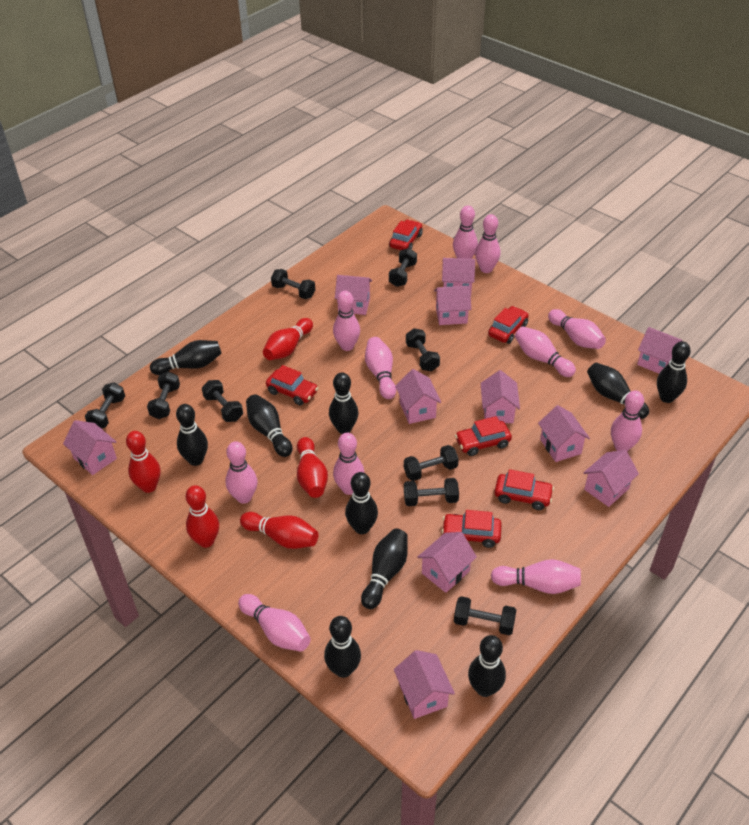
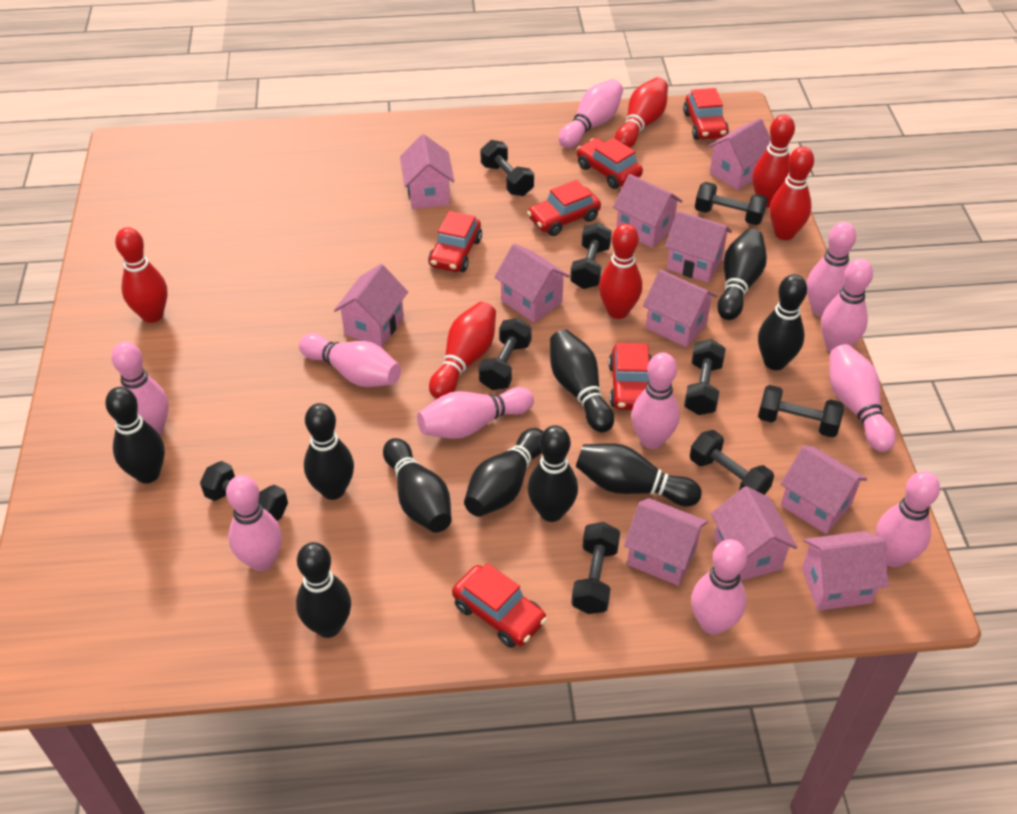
red bowling pin: 5 -> 6

